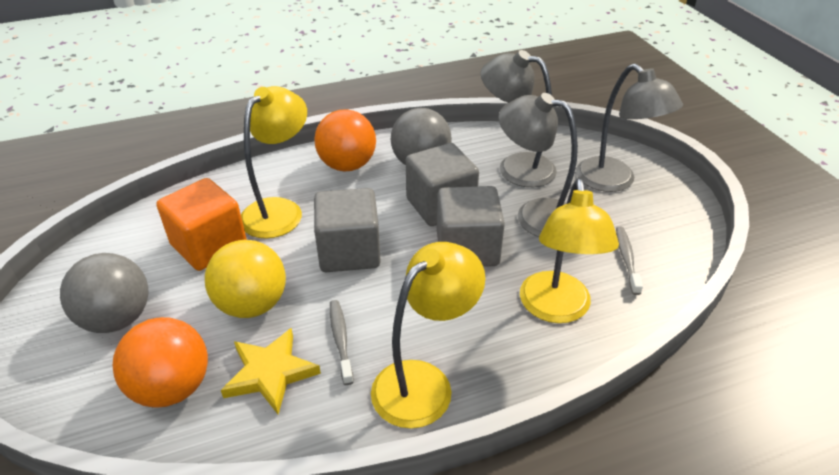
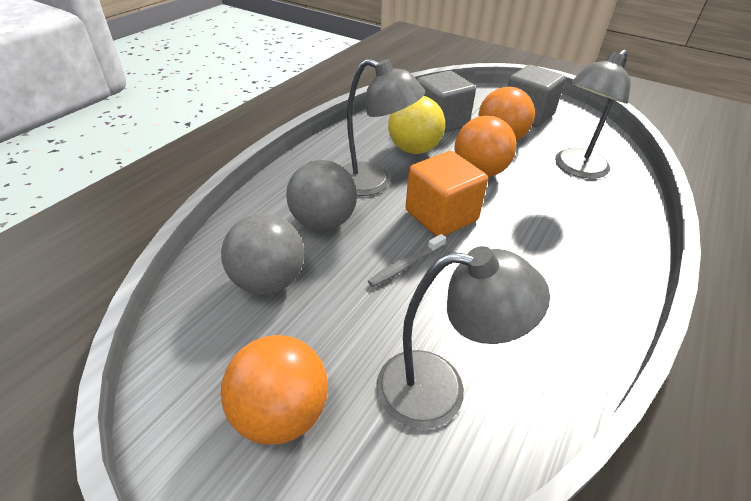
grey cube: 3 -> 2
grey toothbrush: 2 -> 1
orange ball: 2 -> 3
yellow lamp: 3 -> 0
yellow star: 1 -> 0

